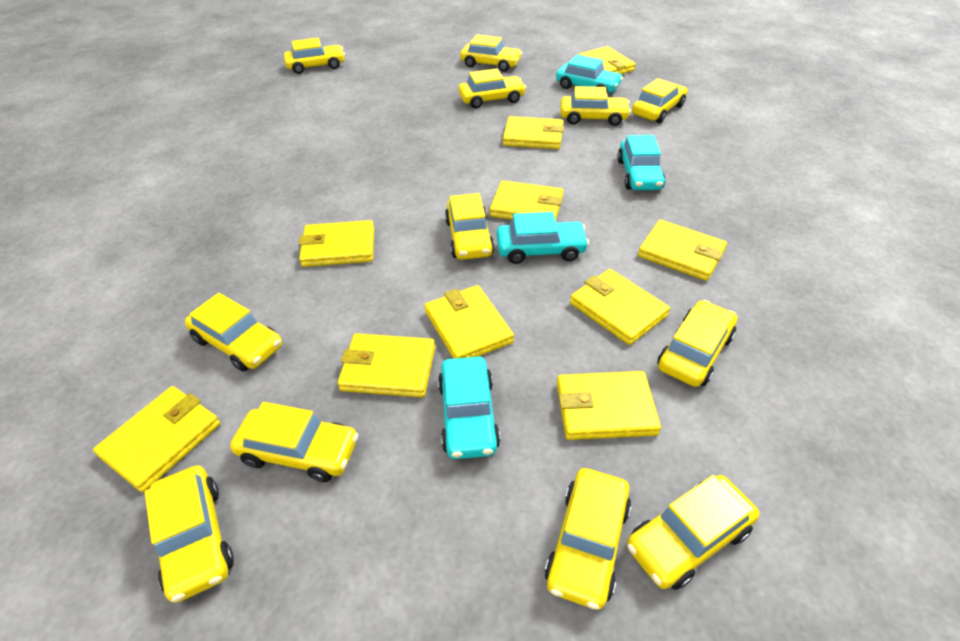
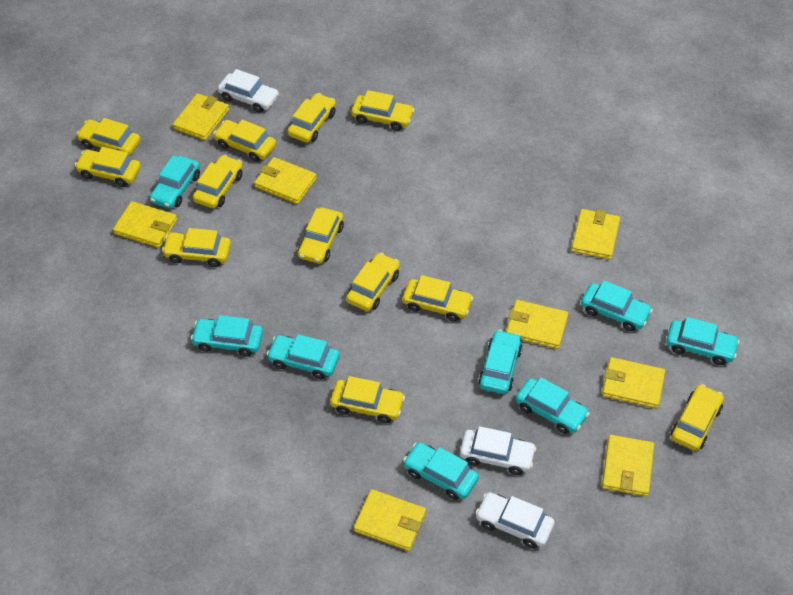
turquoise car: 4 -> 8
white car: 0 -> 3
yellow wallet: 10 -> 8

